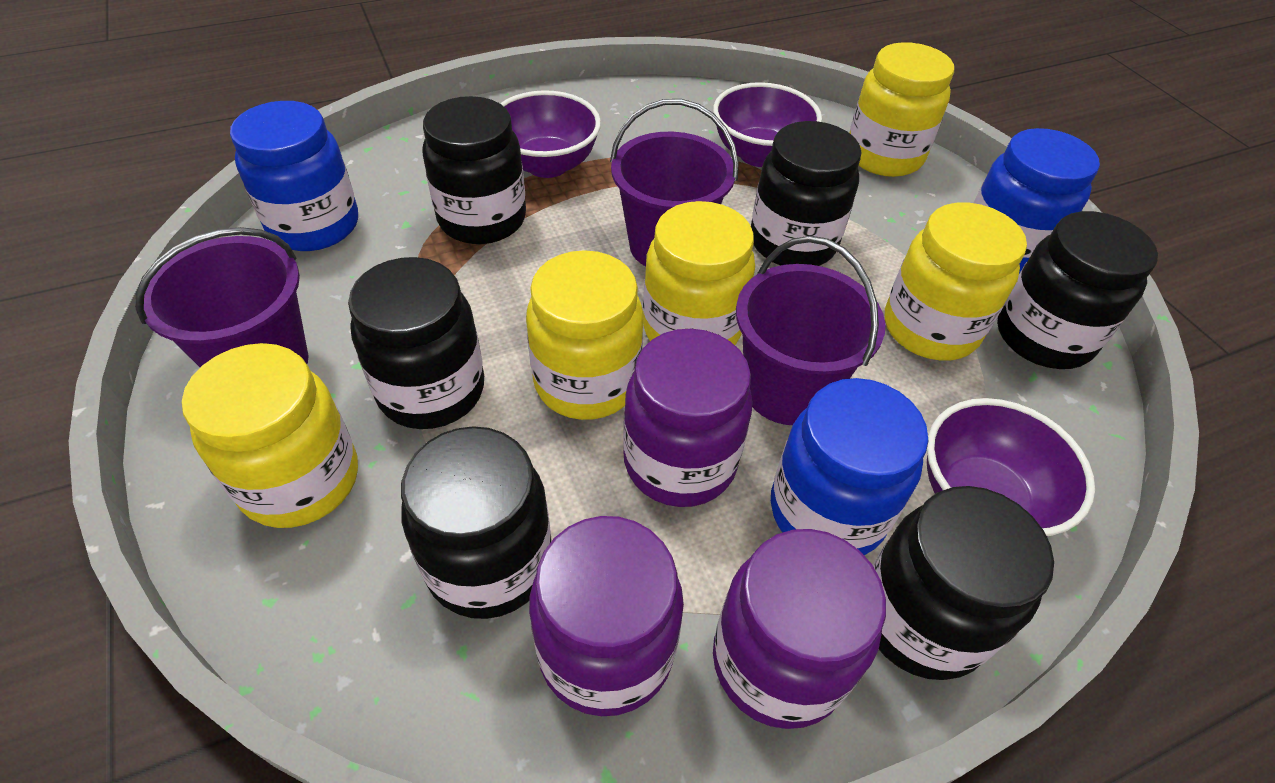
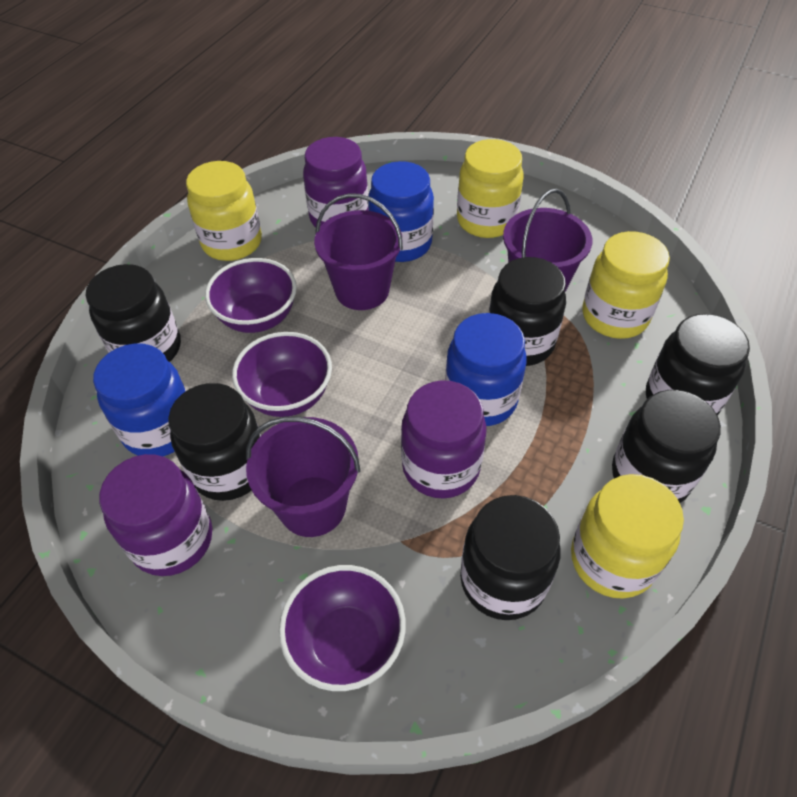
yellow jar: 5 -> 4

